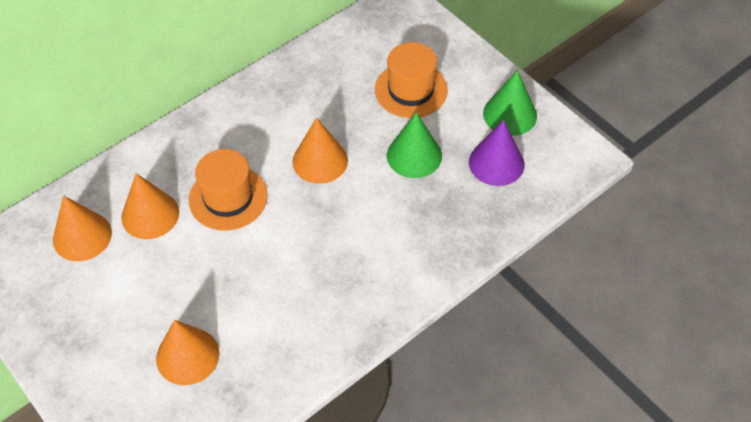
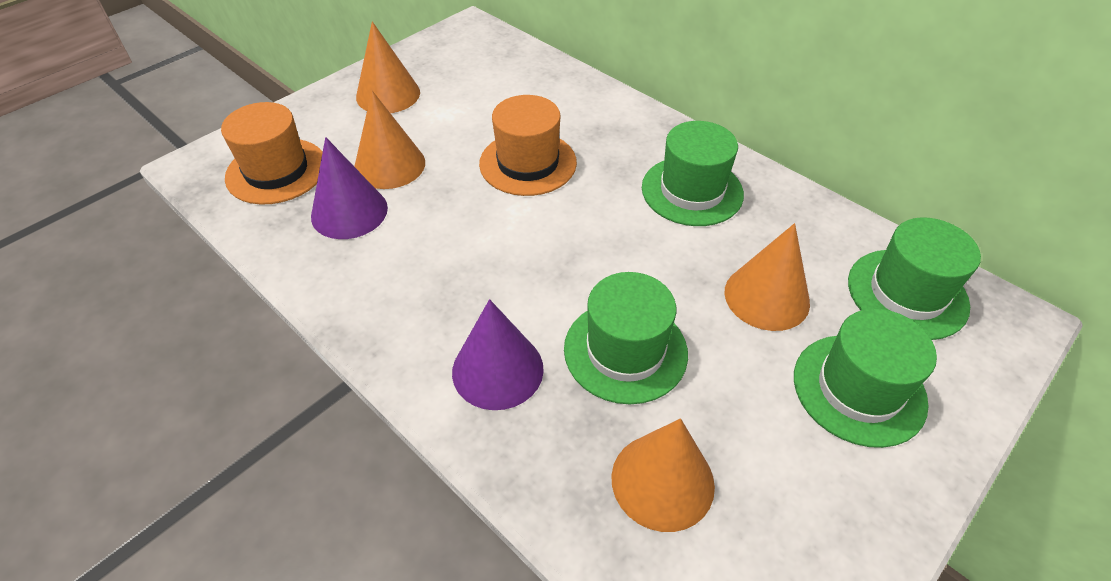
green cone: 2 -> 0
green hat: 0 -> 4
purple cone: 1 -> 2

